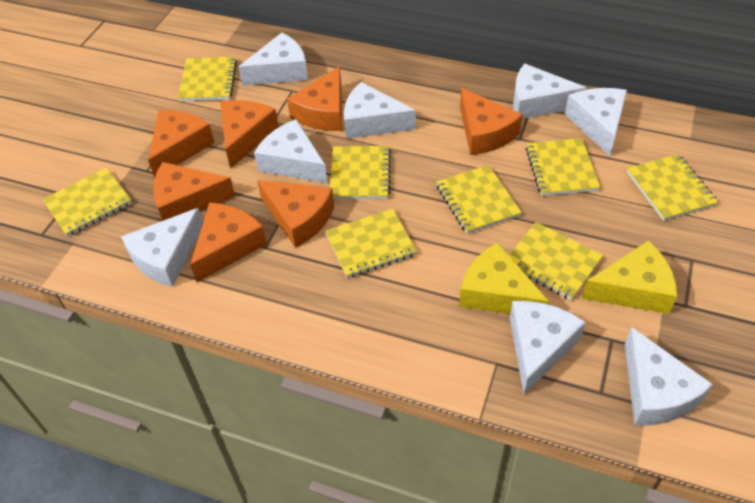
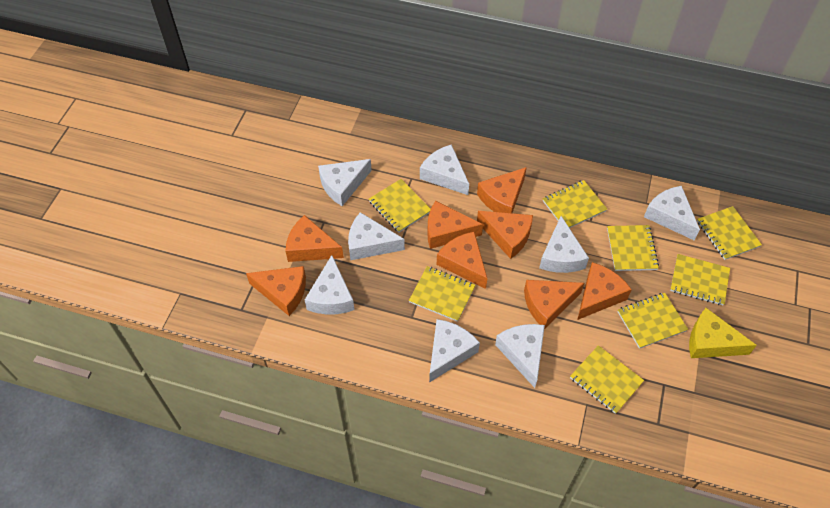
orange cheese: 7 -> 8
yellow cheese: 2 -> 1

